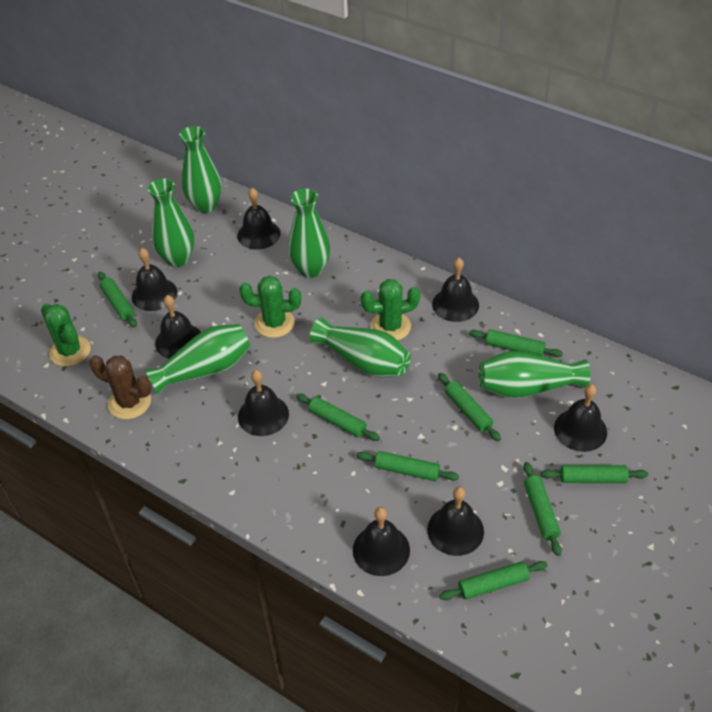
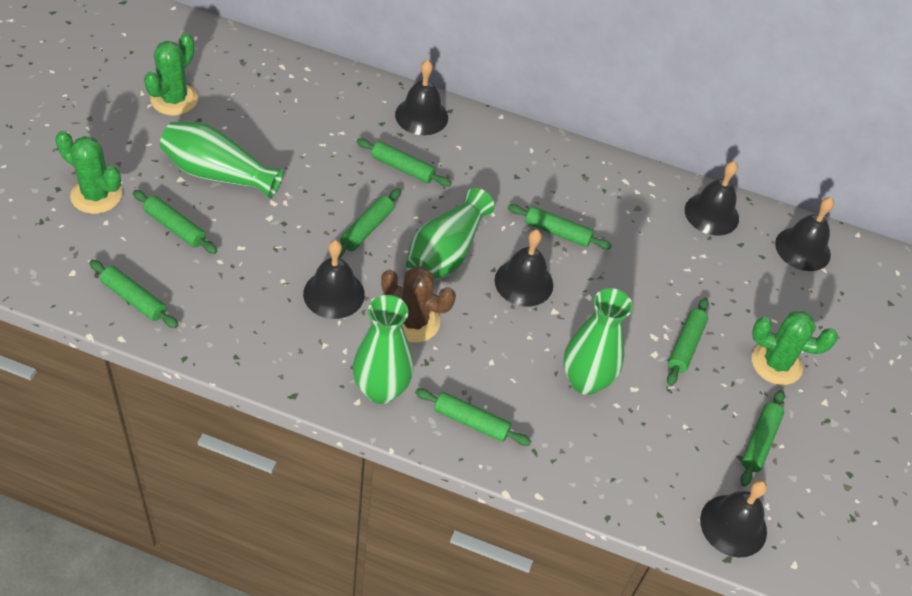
black bell: 8 -> 6
green vase: 6 -> 4

